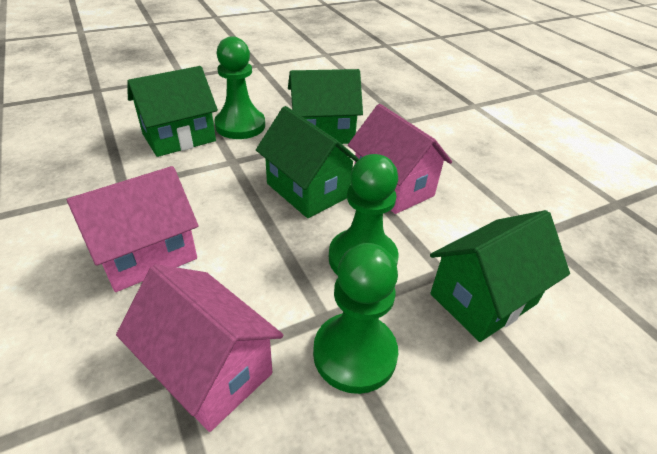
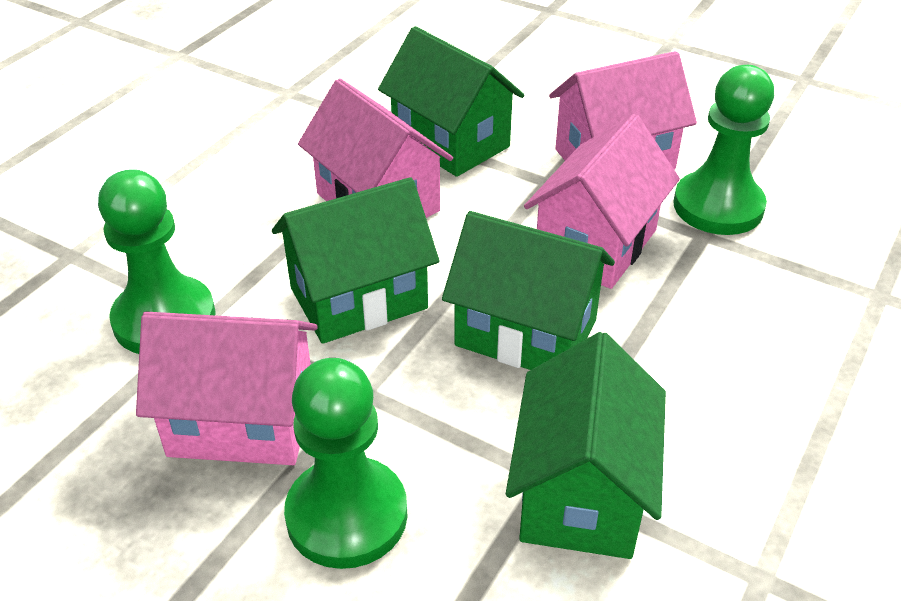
pink house: 3 -> 4

